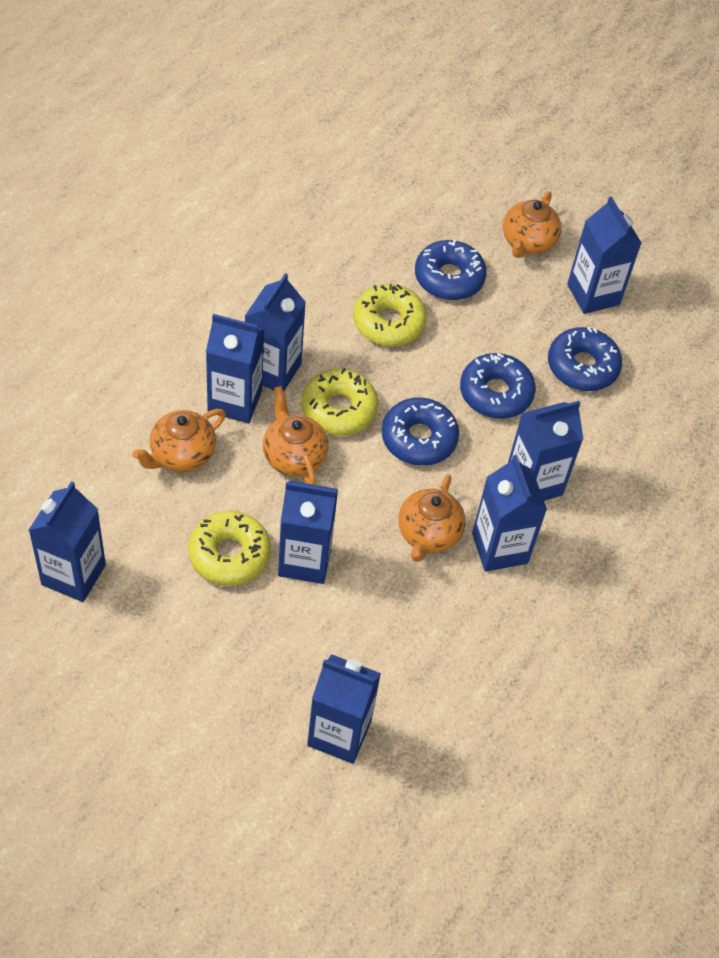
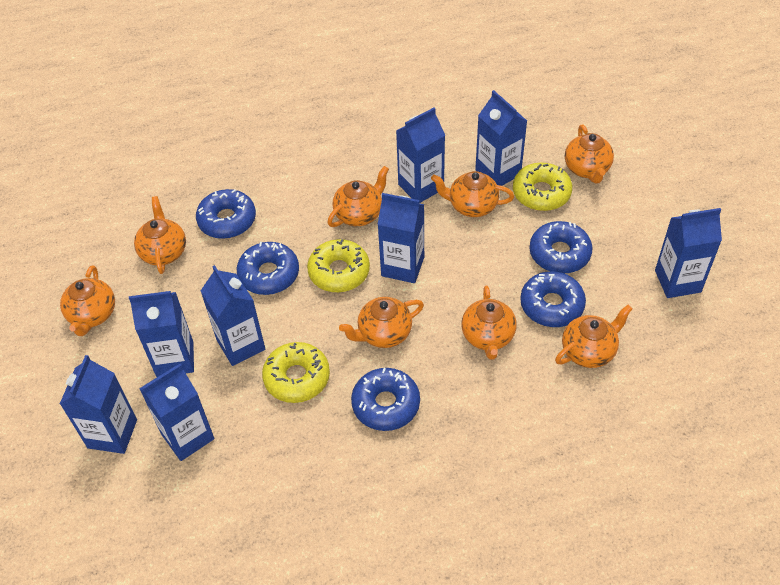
blue donut: 4 -> 5
orange teapot: 4 -> 8

